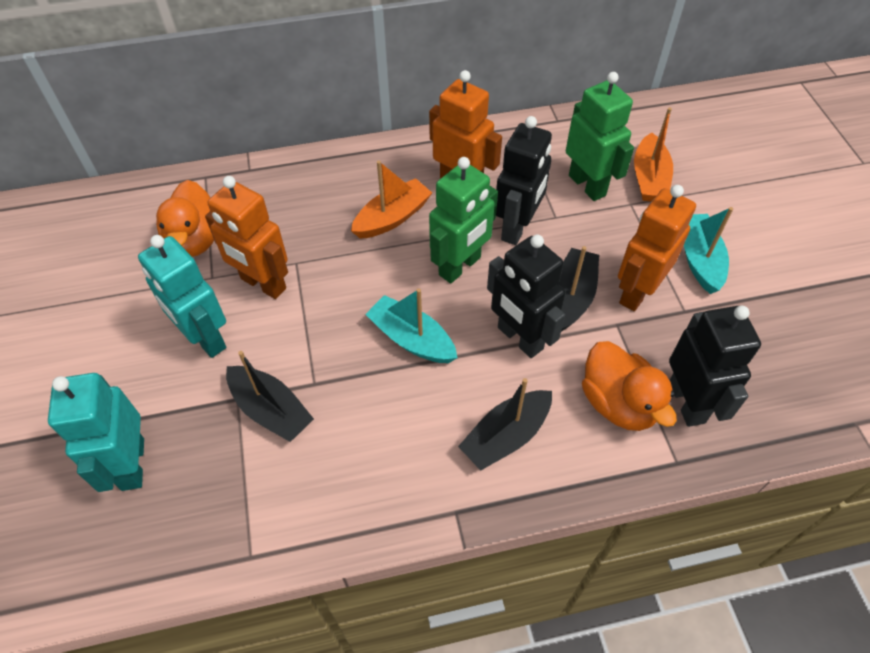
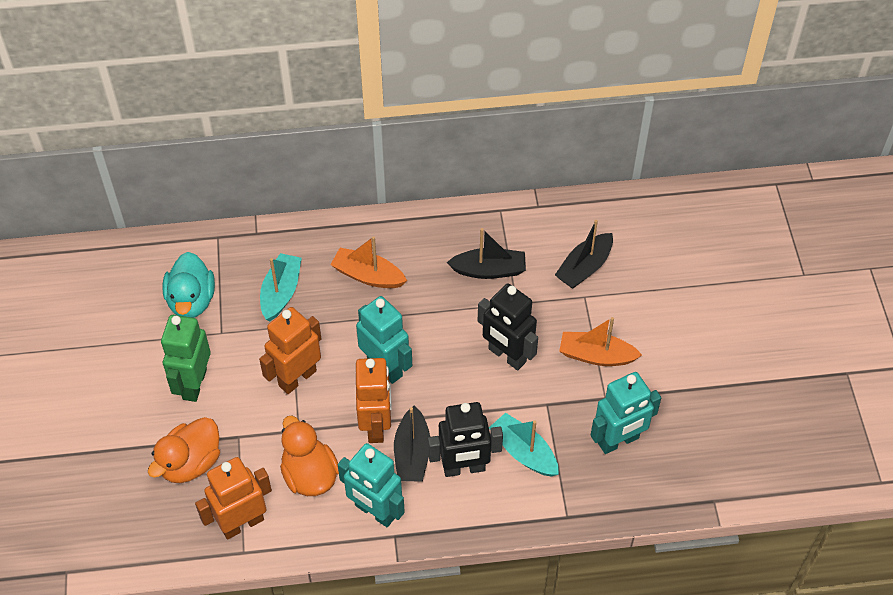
black robot: 3 -> 2
green robot: 2 -> 1
turquoise duck: 0 -> 1
turquoise robot: 2 -> 3

